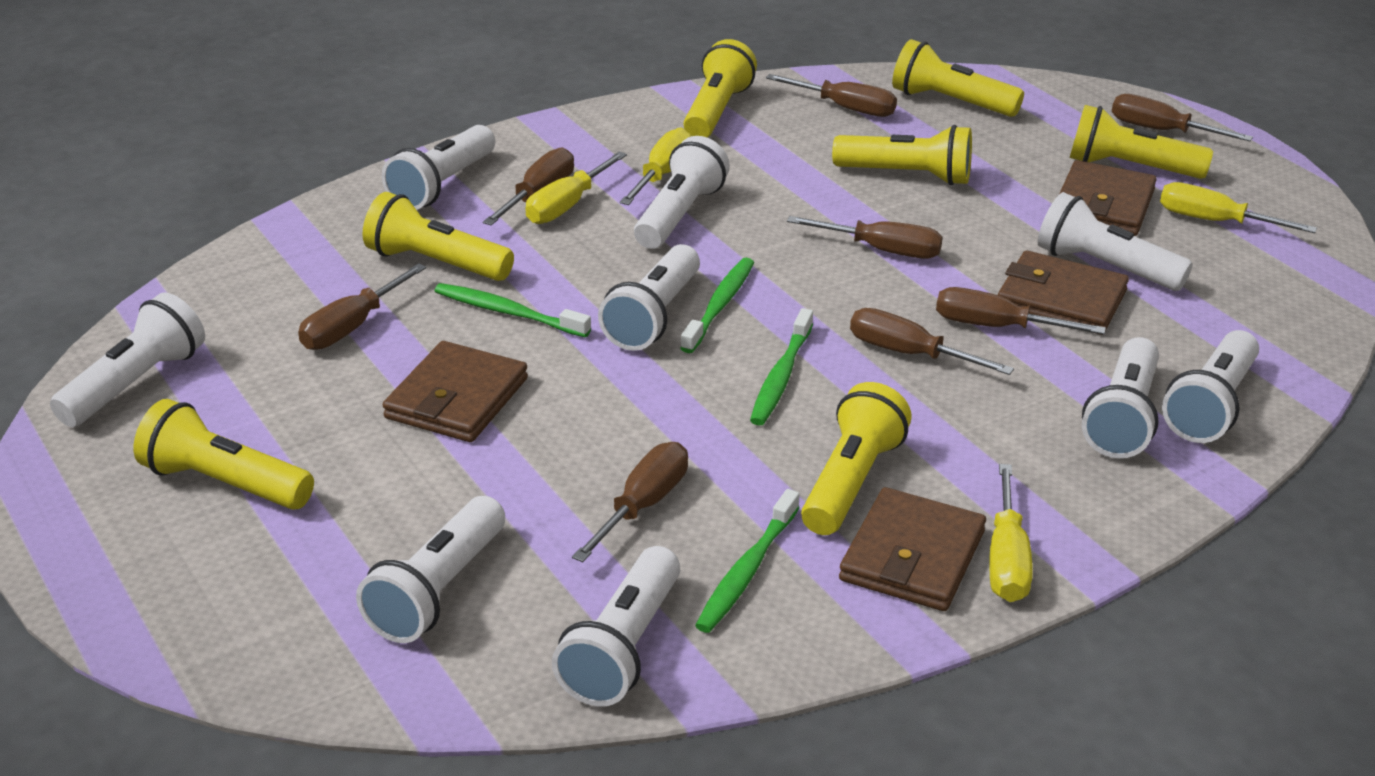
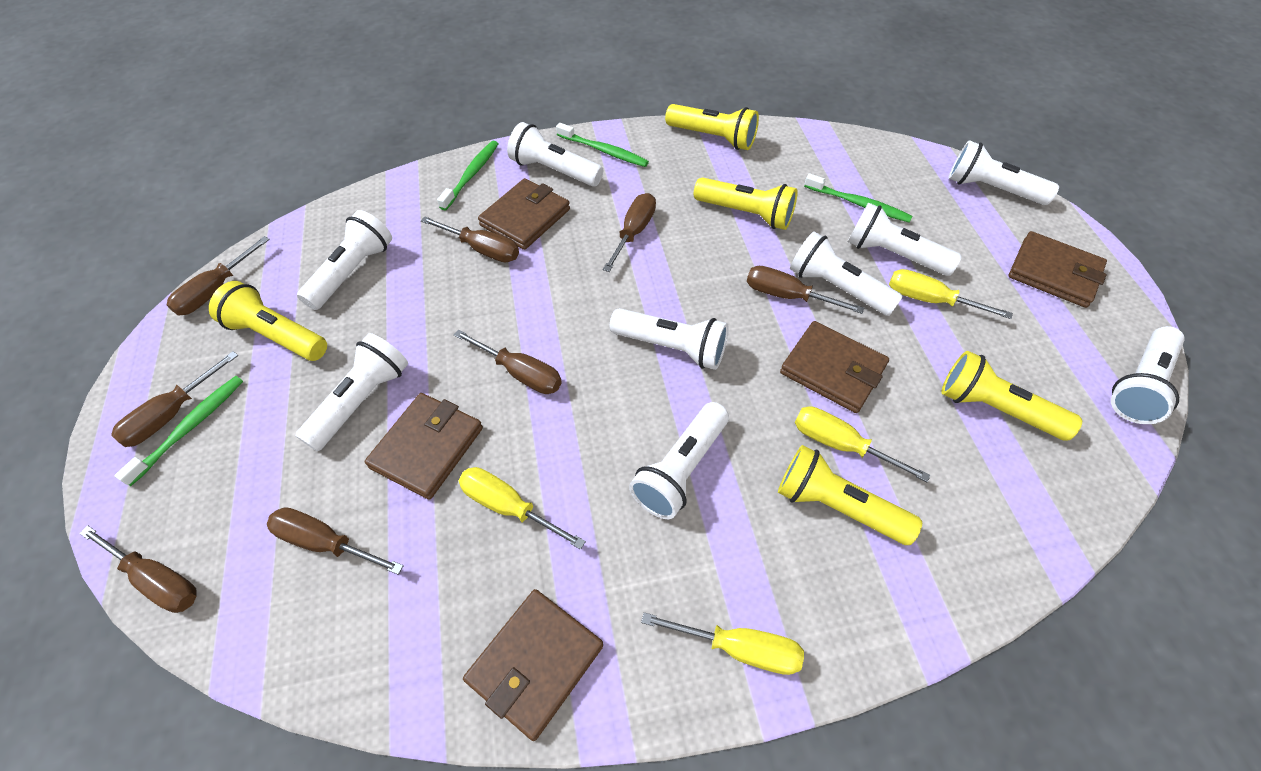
brown wallet: 4 -> 5
yellow flashlight: 7 -> 5

